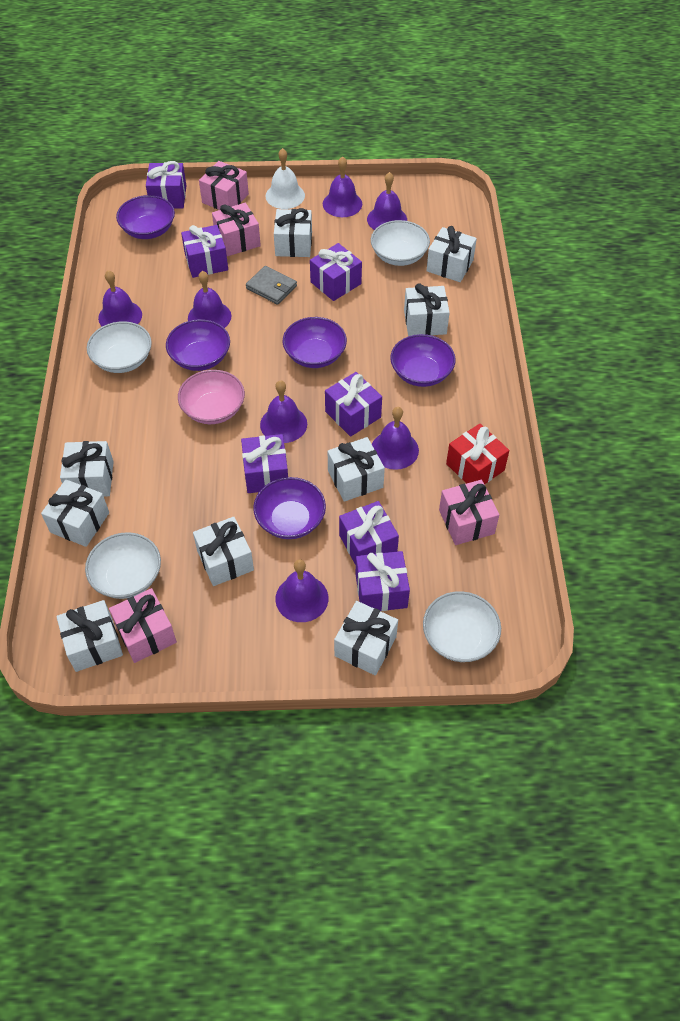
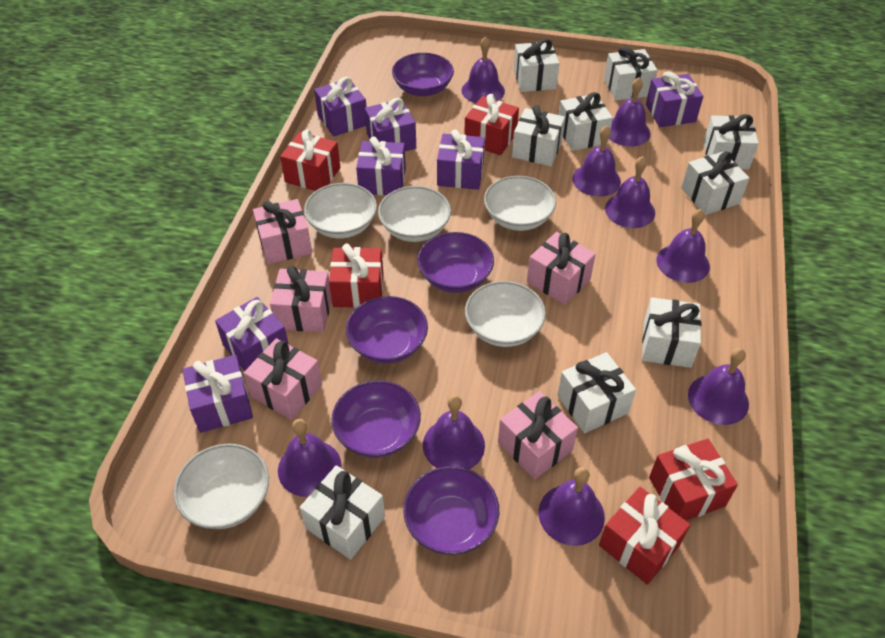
grey wallet: 1 -> 0
pink bowl: 1 -> 0
pink gift: 4 -> 5
purple bell: 7 -> 9
red gift: 1 -> 5
white bell: 1 -> 0
white bowl: 4 -> 5

